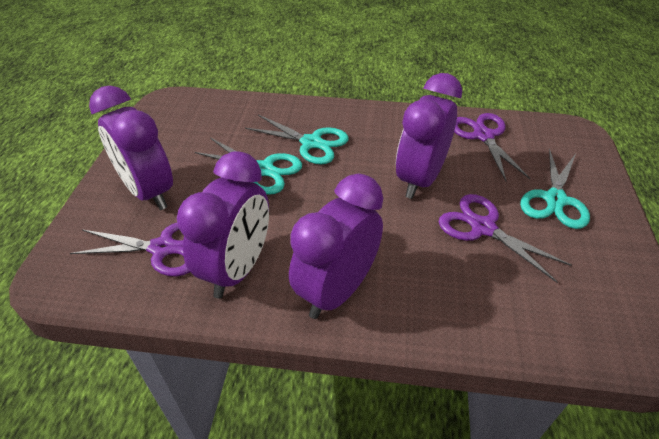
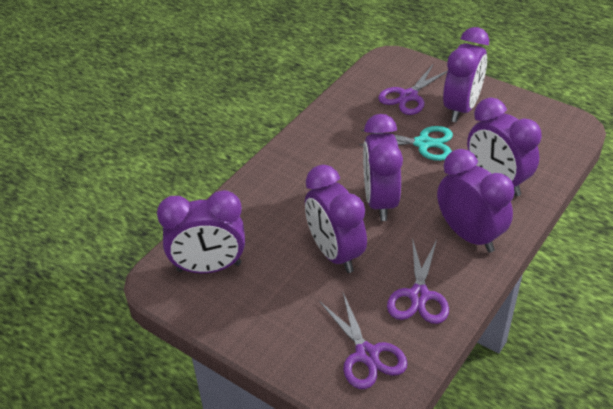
purple clock: 4 -> 6
turquoise scissors: 3 -> 1

